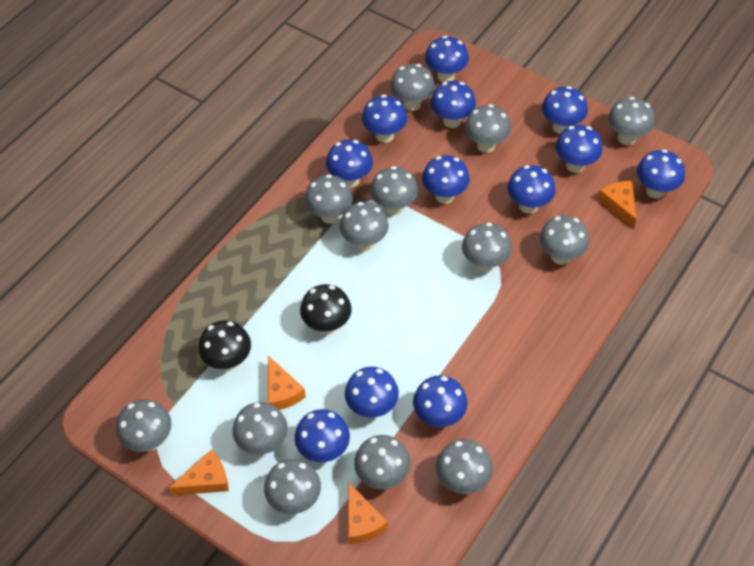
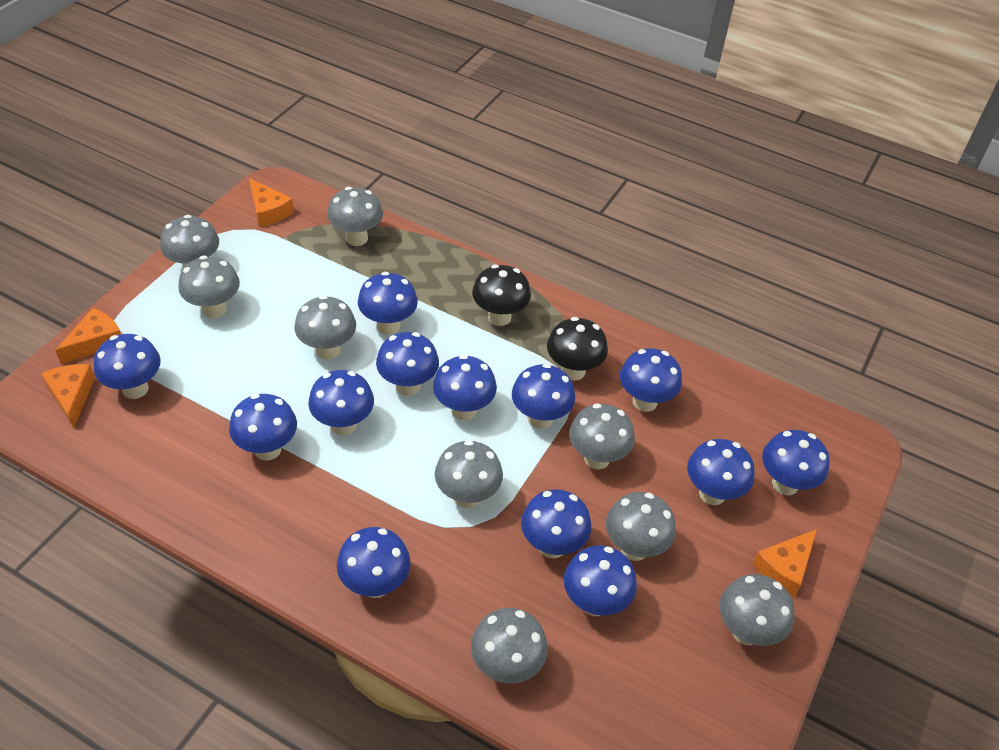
blue mushroom: 12 -> 13
grey mushroom: 13 -> 9

